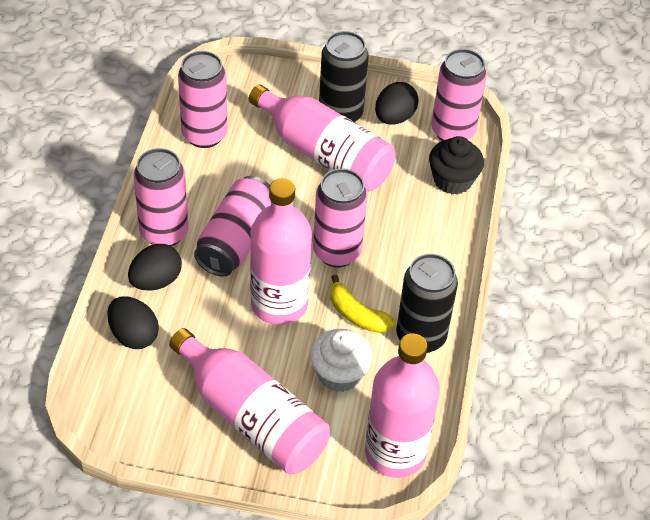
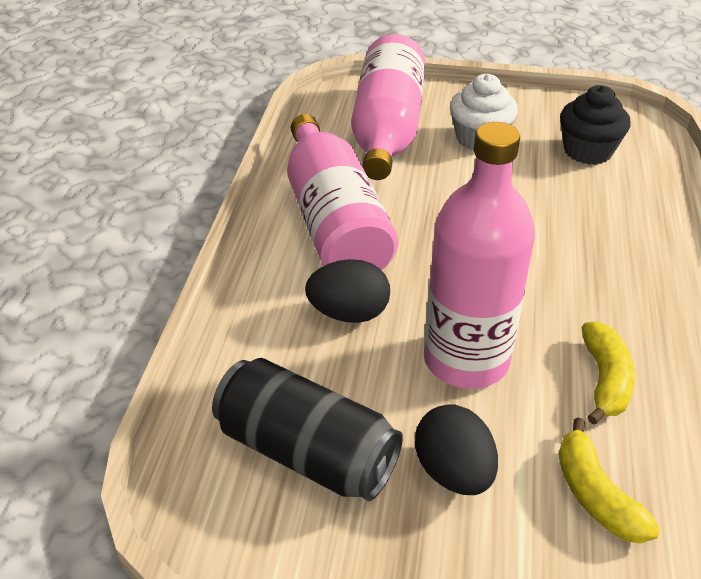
black can: 2 -> 1
black egg: 3 -> 2
pink bottle: 4 -> 3
pink can: 5 -> 0
yellow banana: 1 -> 2

